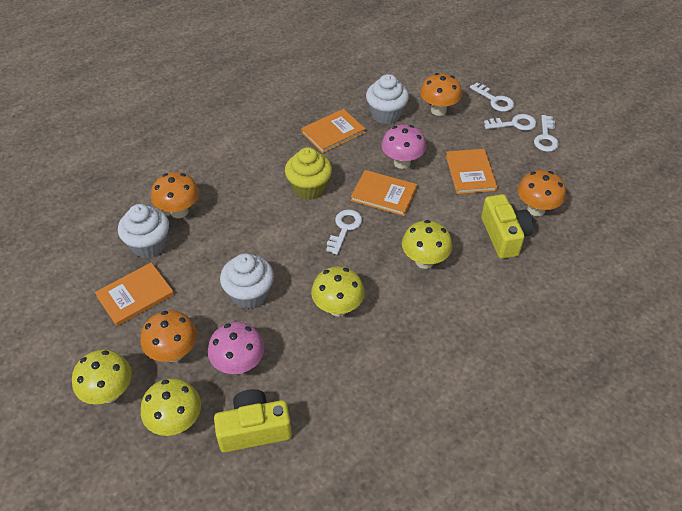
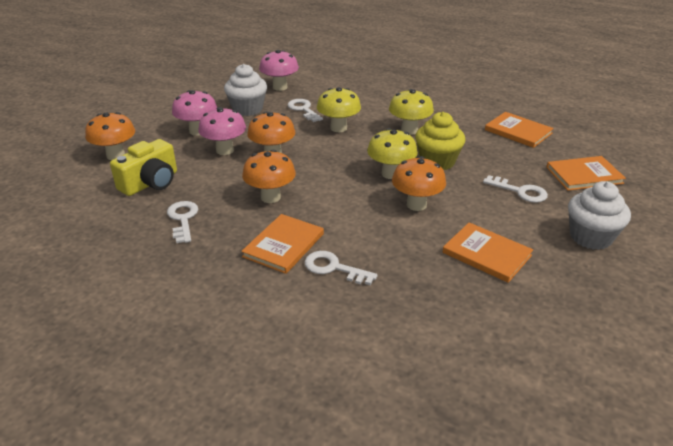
pink mushroom: 2 -> 3
white cupcake: 3 -> 2
yellow camera: 2 -> 1
yellow mushroom: 4 -> 3

